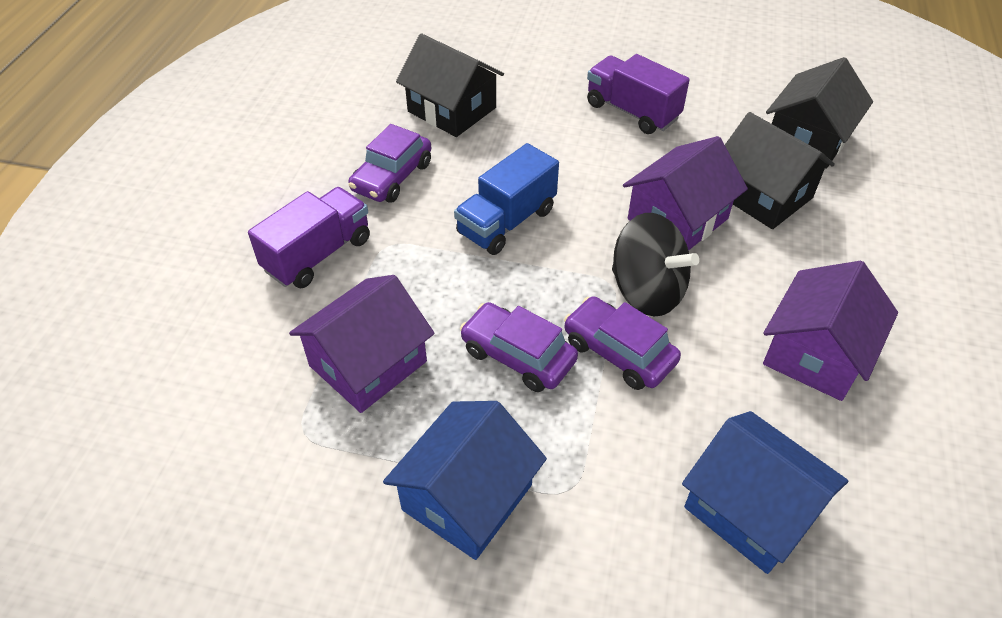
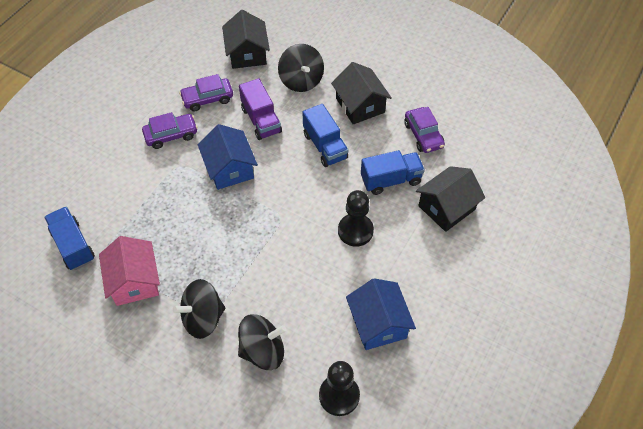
black pawn: 0 -> 2
black spinning top: 1 -> 3
blue truck: 1 -> 3
pink house: 0 -> 1
purple house: 3 -> 0
purple truck: 2 -> 1

